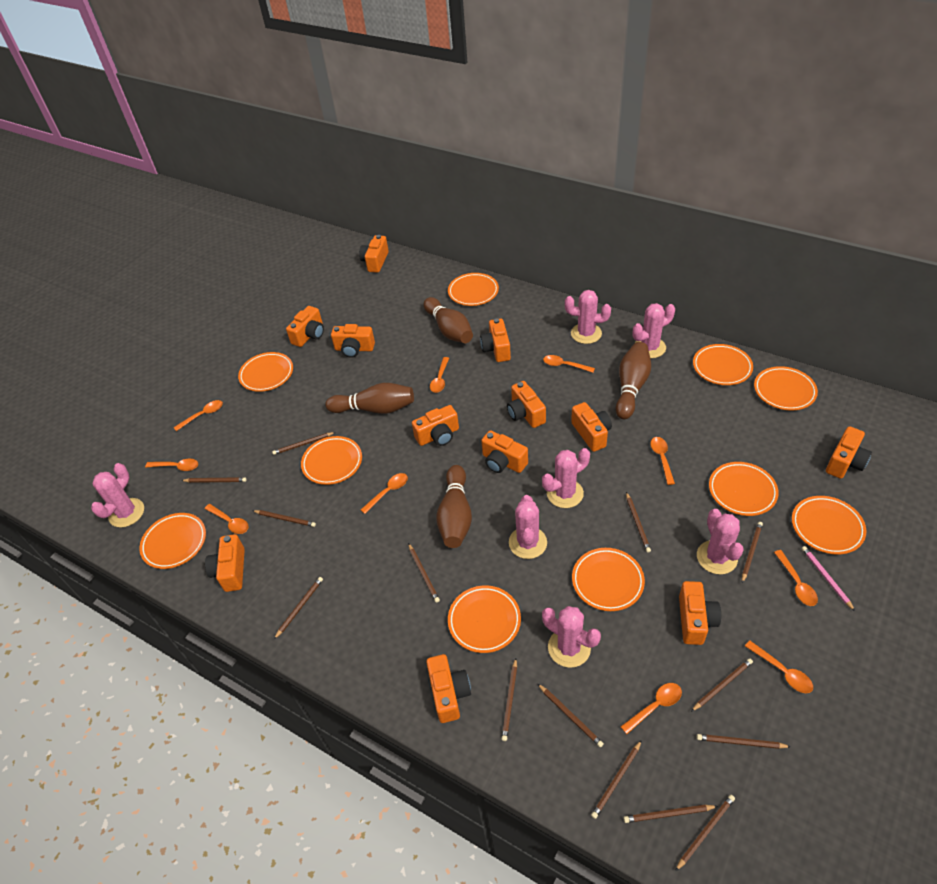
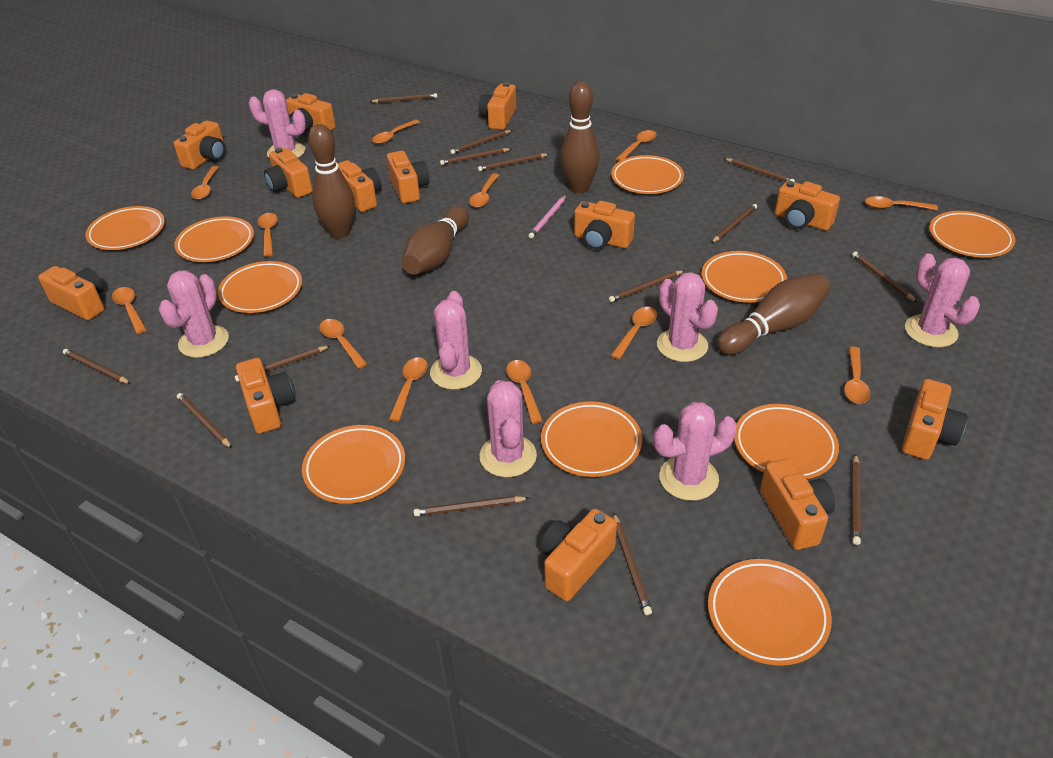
orange camera: 12 -> 13
orange spoon: 10 -> 12

